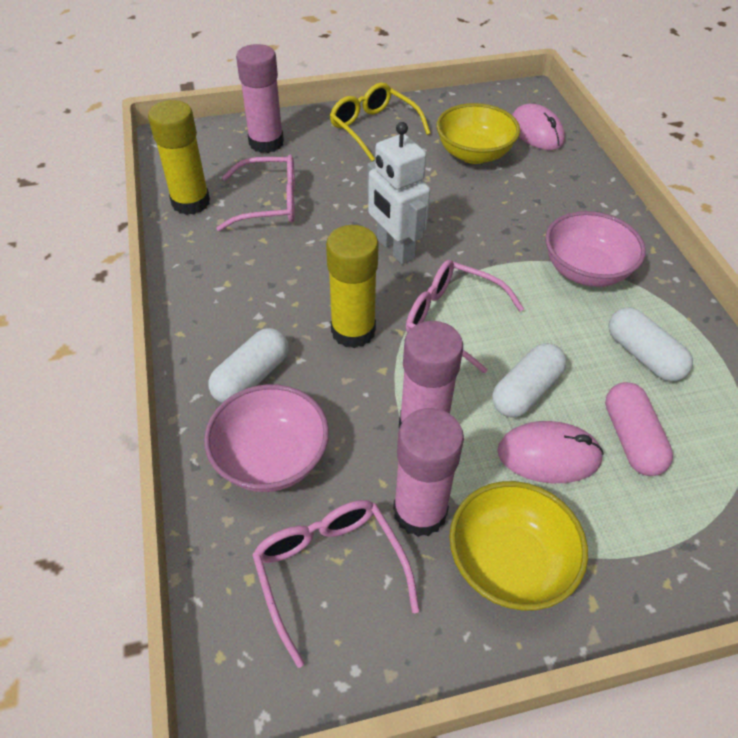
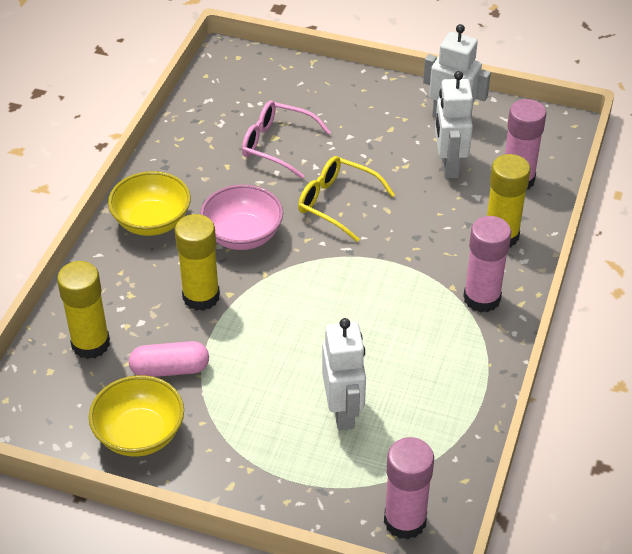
pink bowl: 2 -> 1
pink glasses: 3 -> 1
pink mouse: 2 -> 0
white capsule: 3 -> 0
white robot: 1 -> 3
yellow glue stick: 2 -> 3

